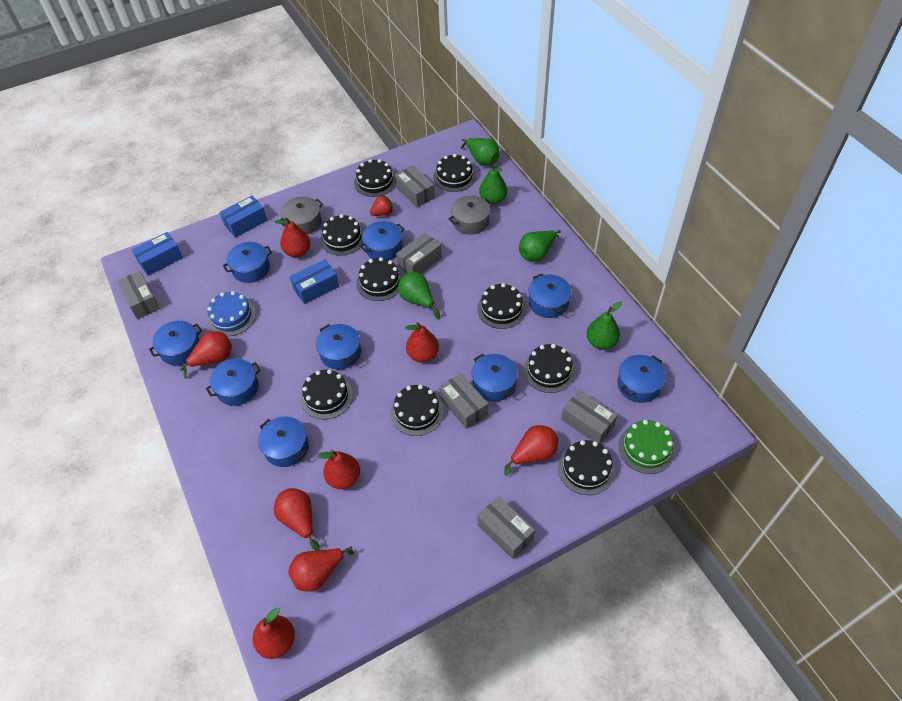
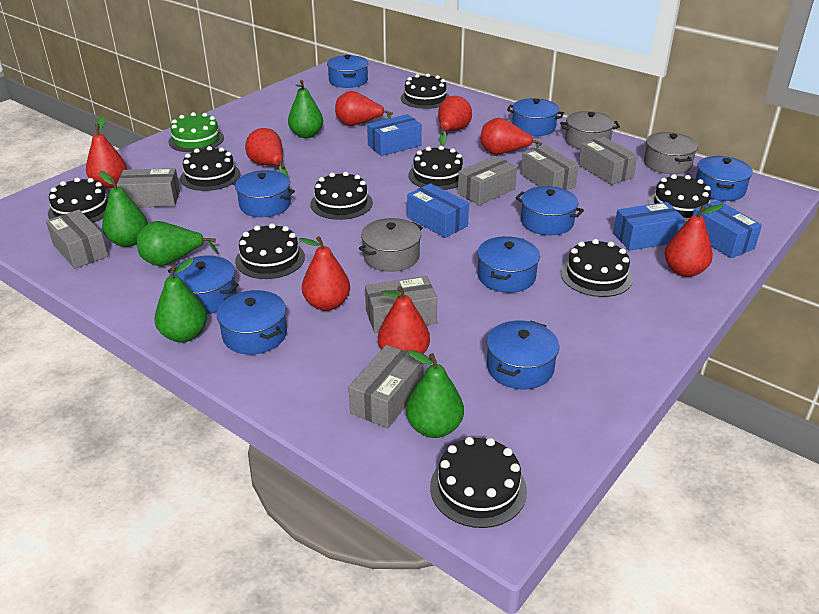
blue box: 3 -> 4
blue cake: 1 -> 0
grey box: 6 -> 7
grey pot: 2 -> 3
red strawberry: 1 -> 0

